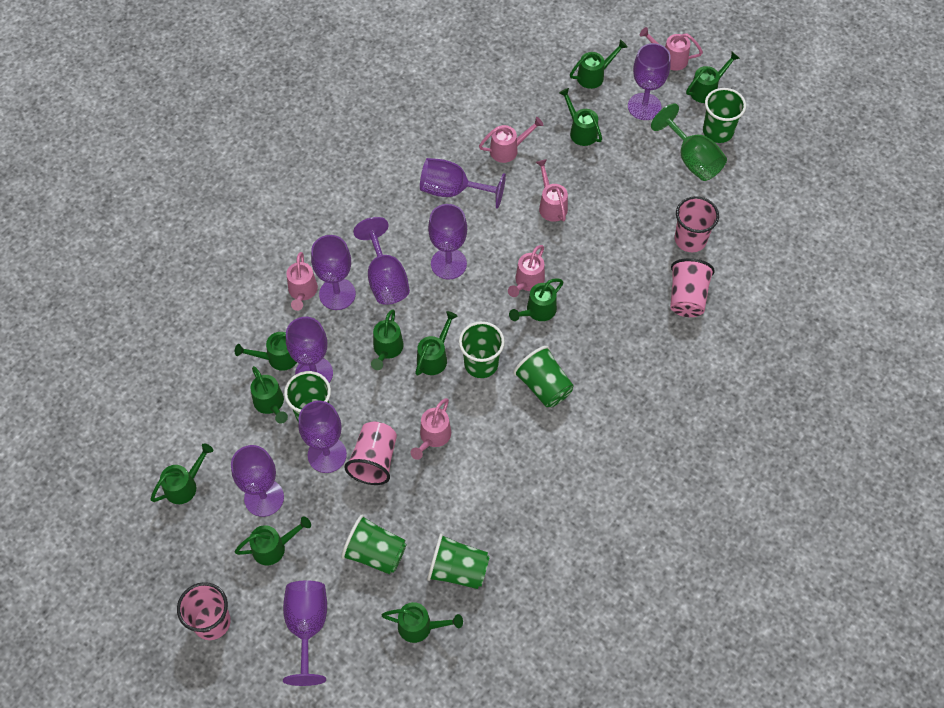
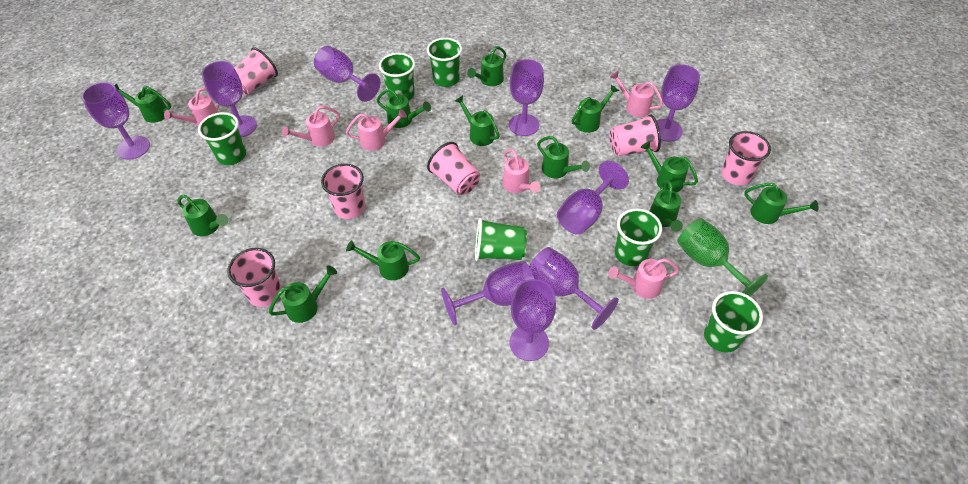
green watering can: 11 -> 12
pink cup: 4 -> 6

